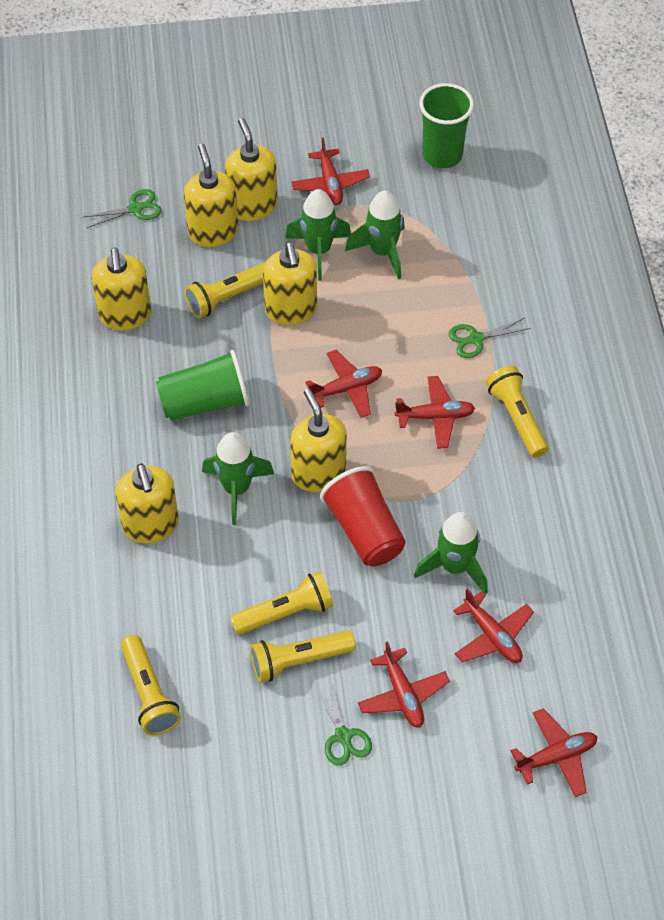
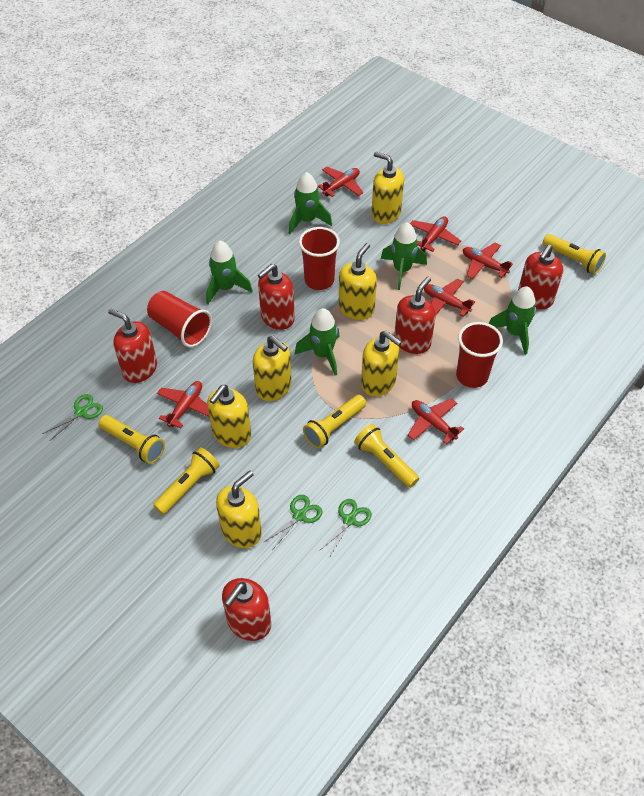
green cup: 2 -> 0
green rocket: 4 -> 5
red cup: 1 -> 3
red soap dispenser: 0 -> 5

